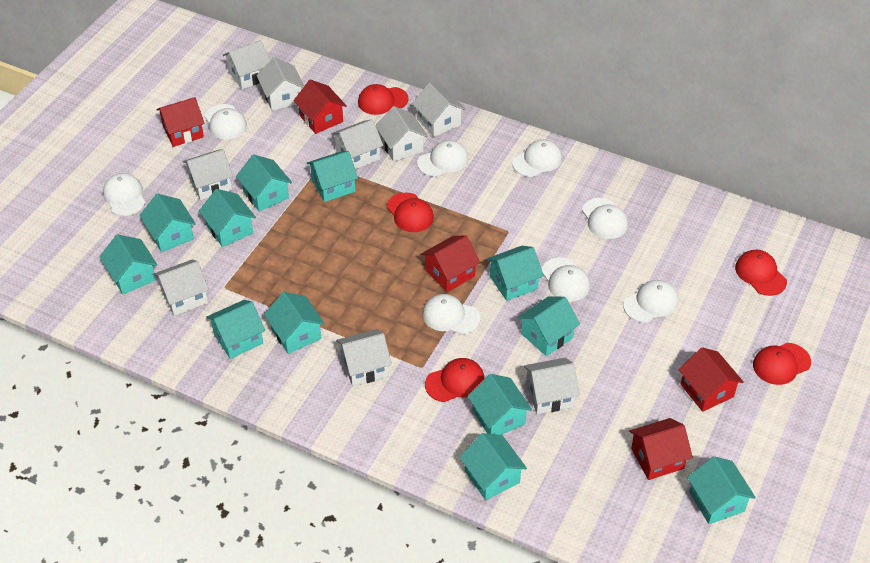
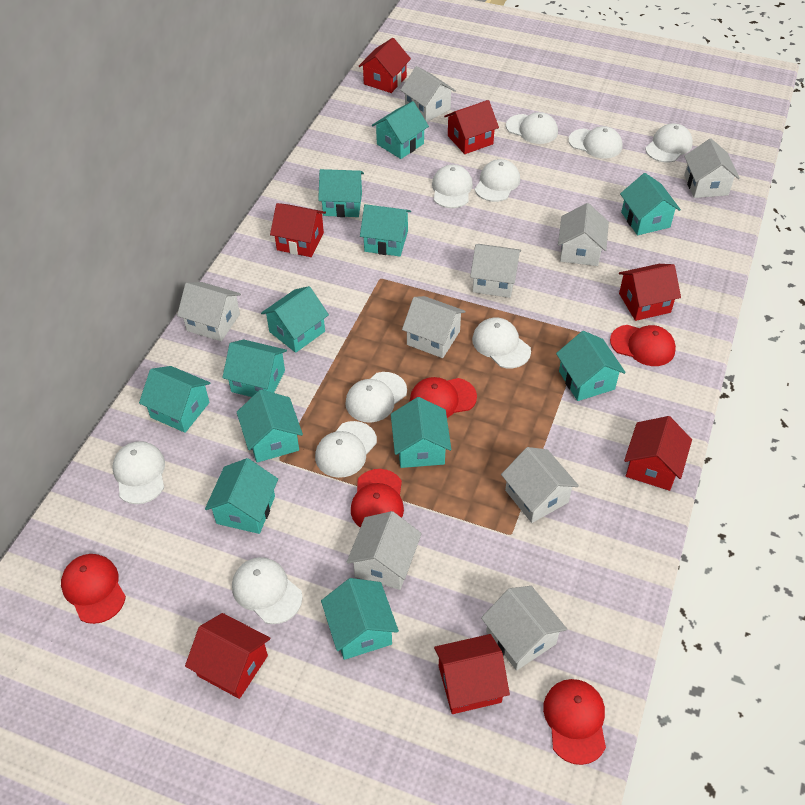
red house: 5 -> 7
white cap: 8 -> 10

